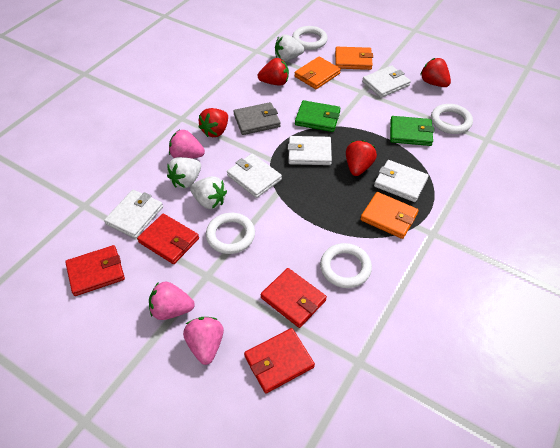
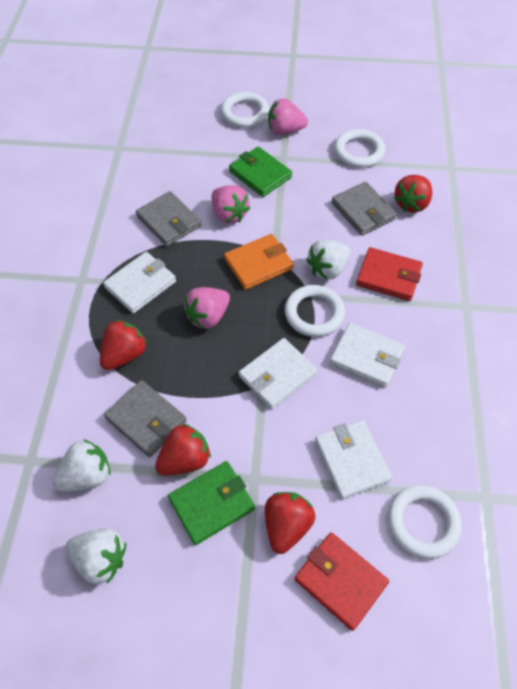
grey wallet: 1 -> 3
orange wallet: 3 -> 1
red wallet: 4 -> 2
white wallet: 5 -> 4

